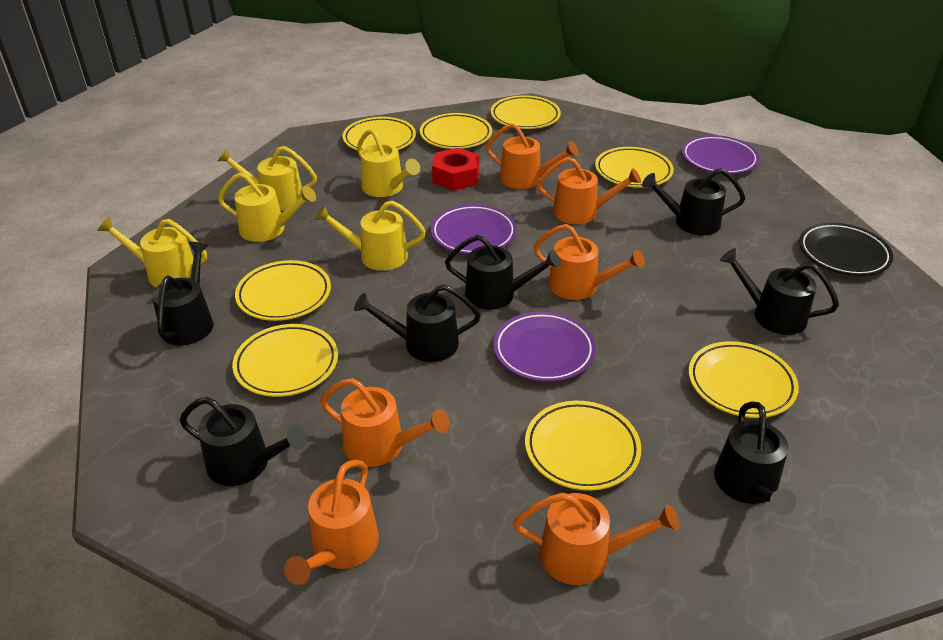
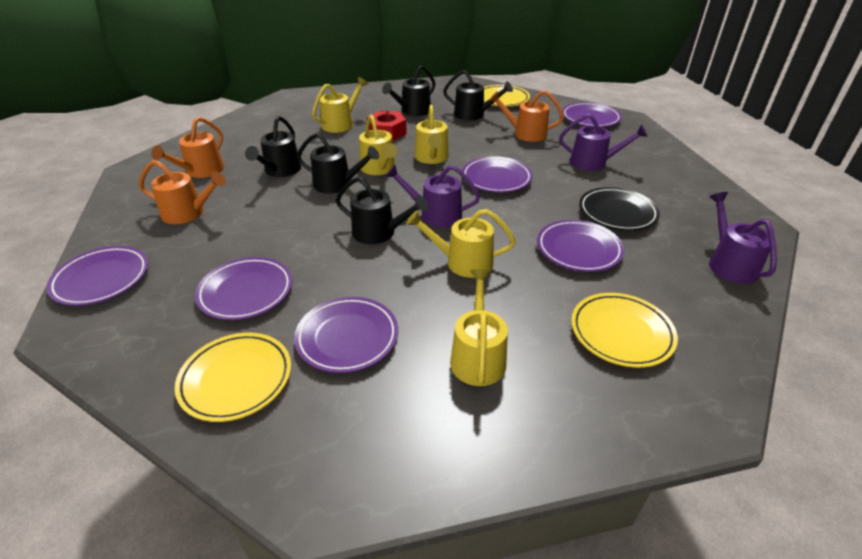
black watering can: 7 -> 5
orange watering can: 6 -> 3
purple plate: 3 -> 6
purple watering can: 0 -> 3
yellow plate: 8 -> 3

